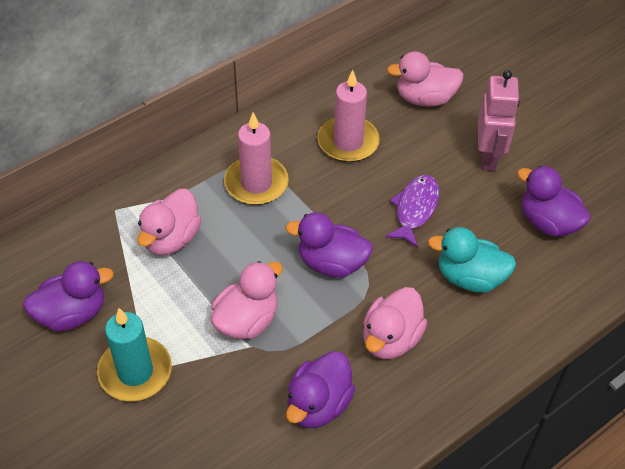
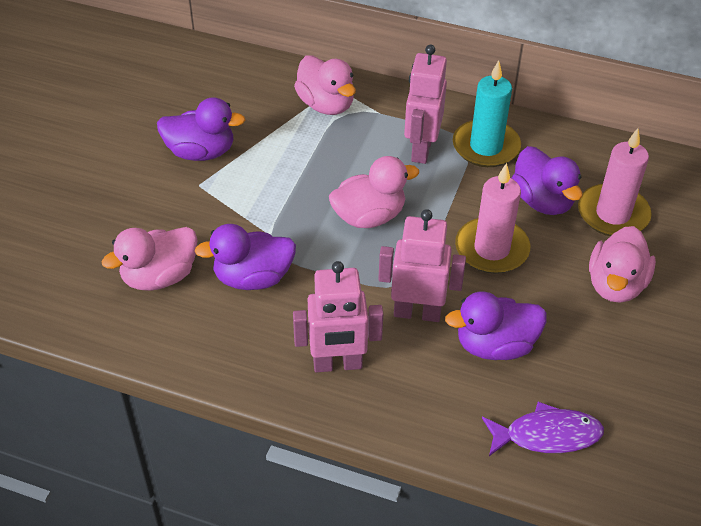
pink robot: 1 -> 3
turquoise duck: 1 -> 0

